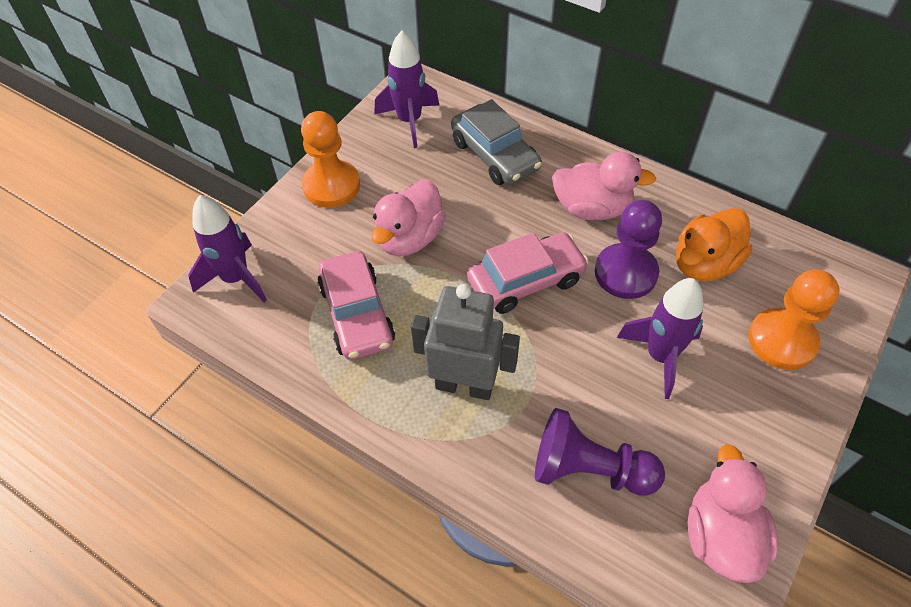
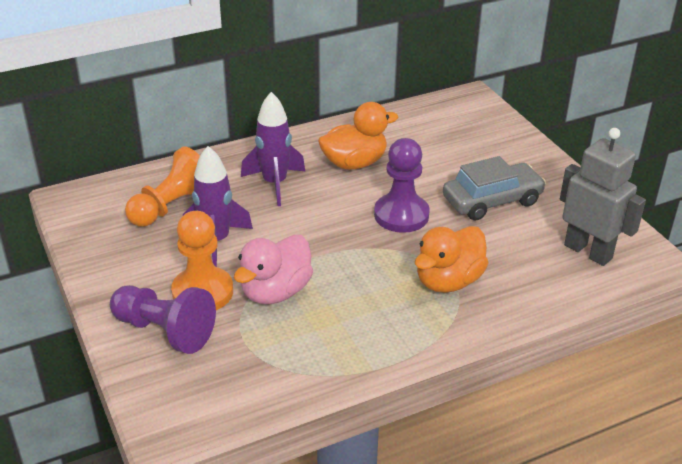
orange duck: 1 -> 2
pink car: 2 -> 0
pink duck: 3 -> 1
purple rocket: 3 -> 2

